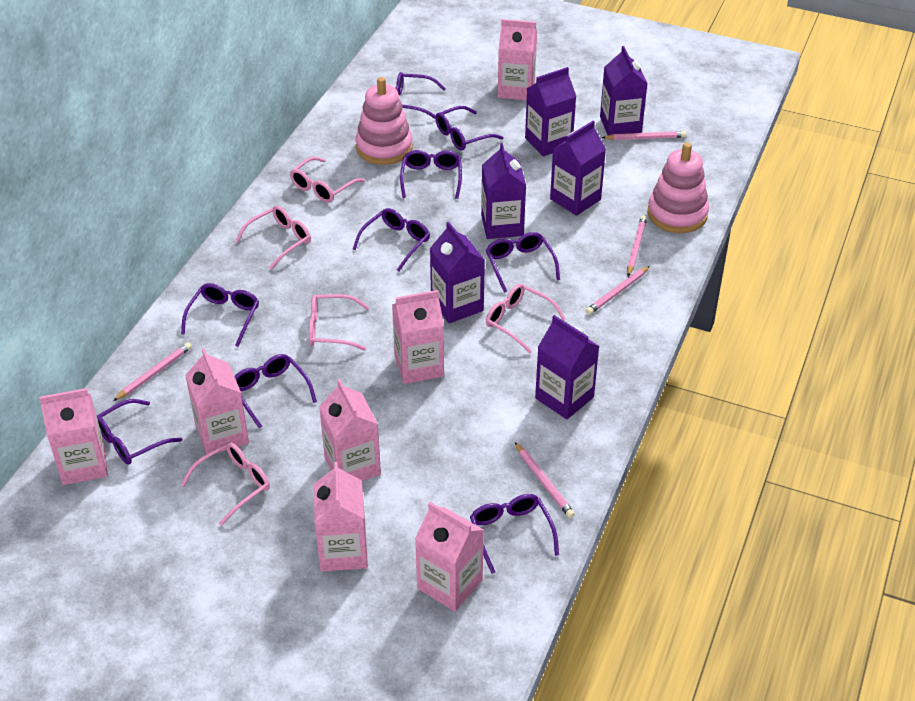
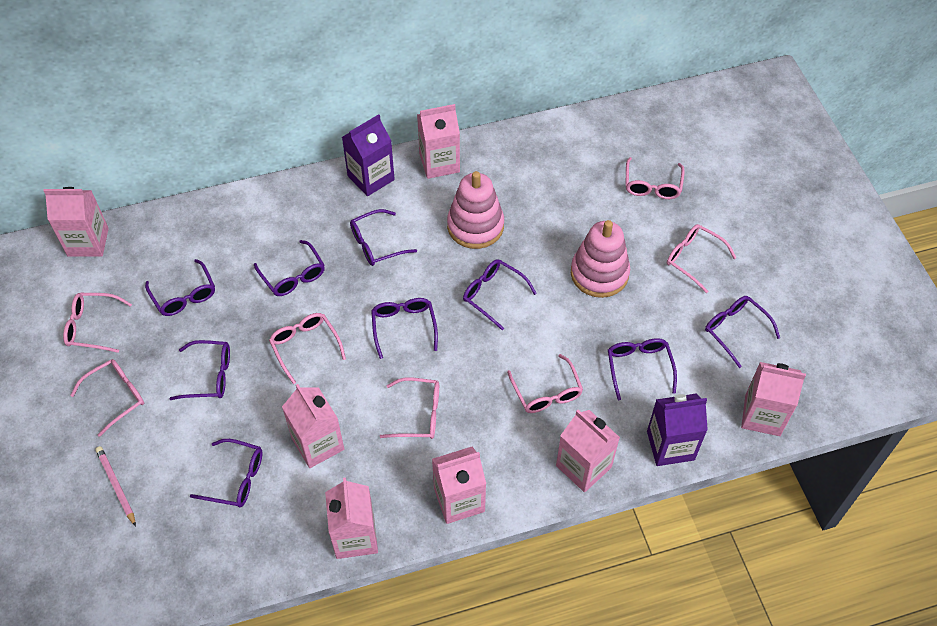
pink glasses: 5 -> 7
pink pencil: 5 -> 1
purple carton: 6 -> 2

